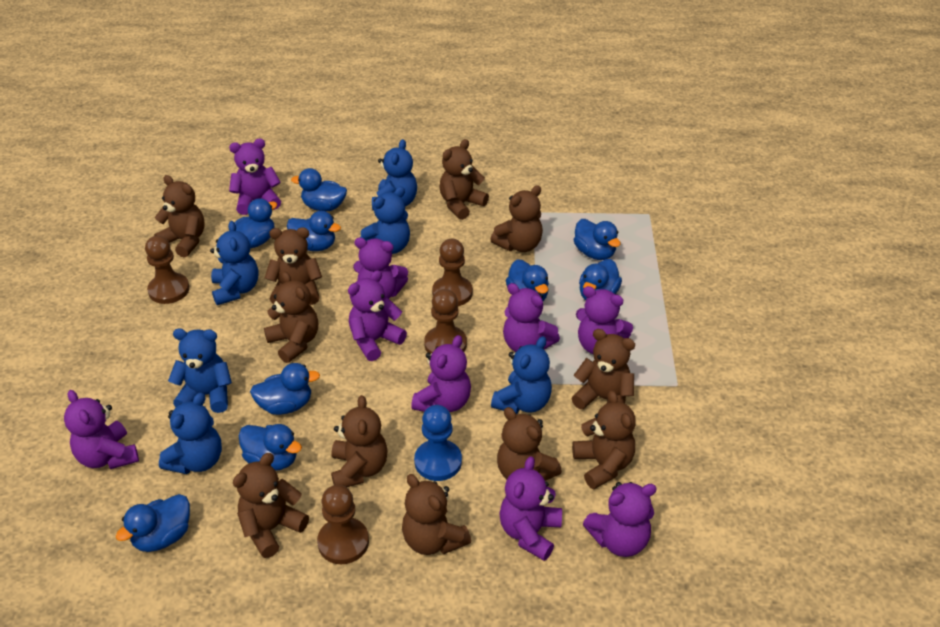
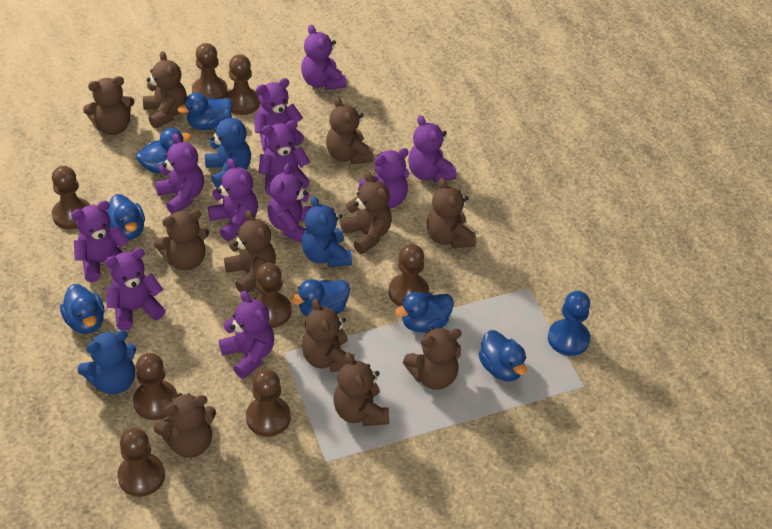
blue duck: 9 -> 7
blue teddy bear: 6 -> 3
brown pawn: 4 -> 8
purple teddy bear: 9 -> 11

